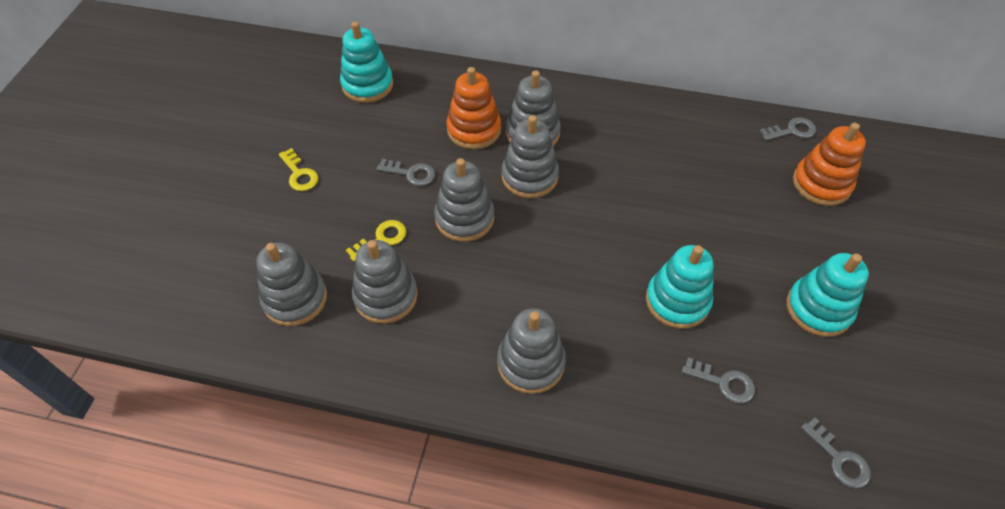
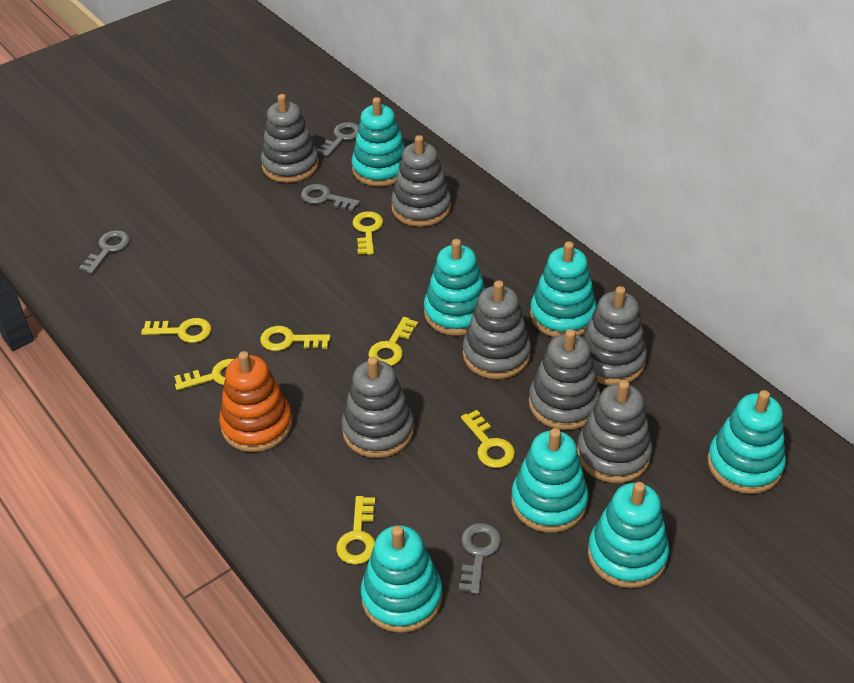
grey stacking toy: 6 -> 7
orange stacking toy: 2 -> 1
turquoise stacking toy: 3 -> 7
yellow key: 2 -> 7

